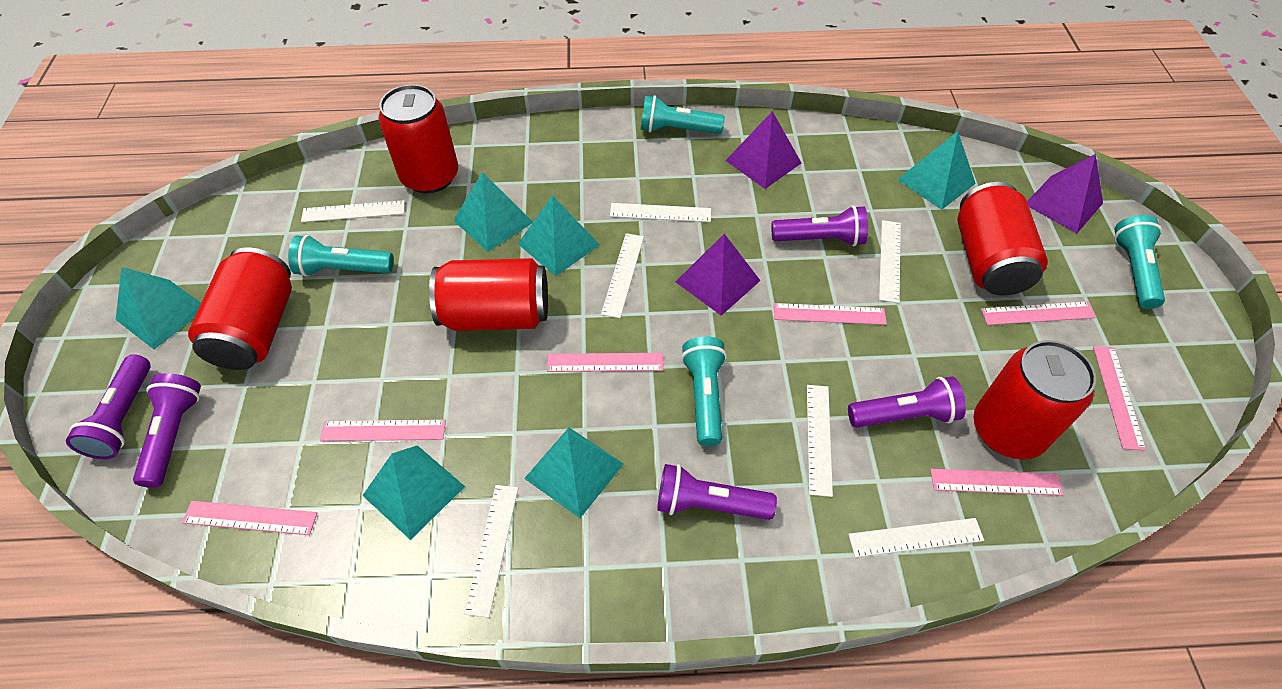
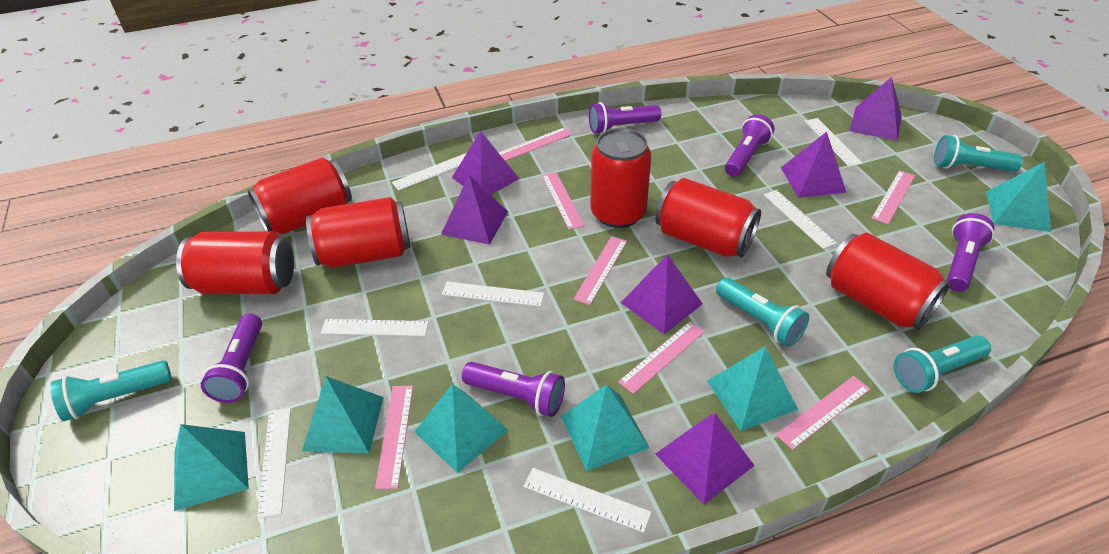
purple pyramid: 3 -> 6
red can: 5 -> 6

